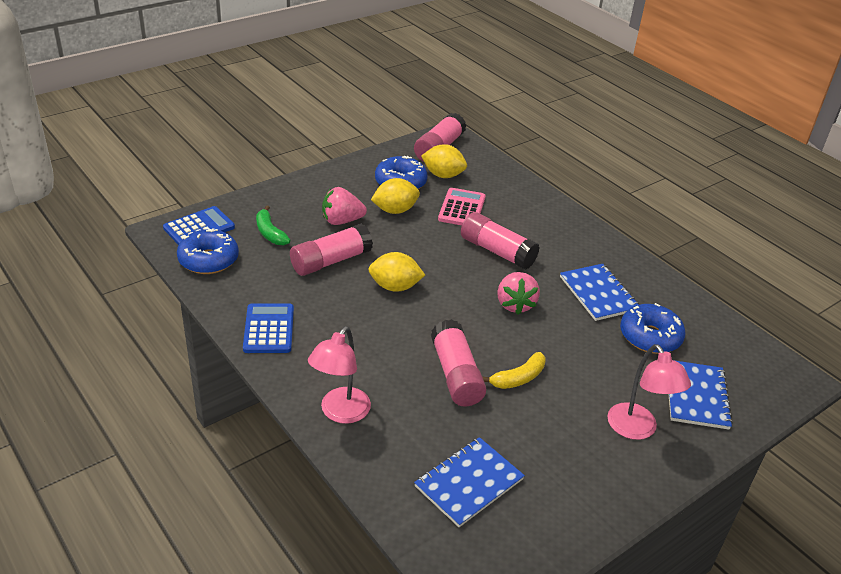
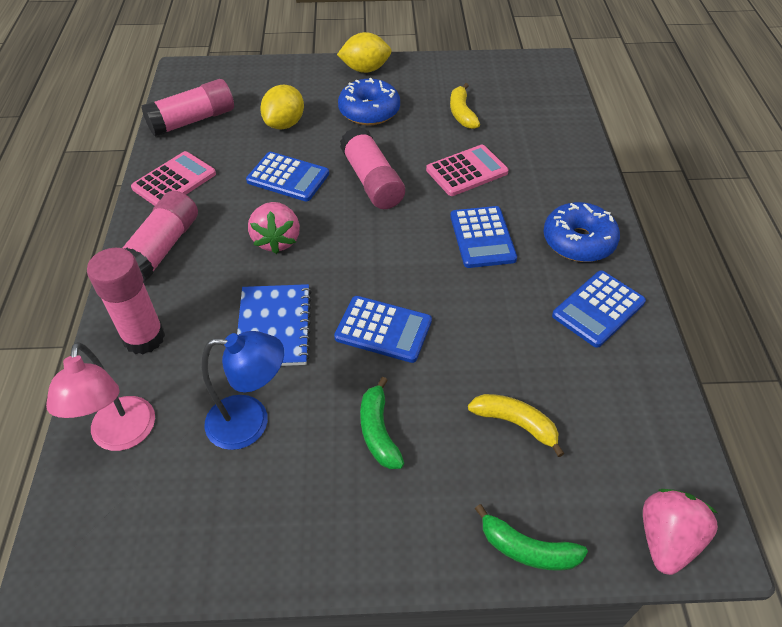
blue calculator: 2 -> 4
blue donut: 3 -> 2
blue lamp: 0 -> 1
blue notebook: 3 -> 1
green banana: 1 -> 2
pink calculator: 1 -> 2
pink lamp: 2 -> 1
yellow banana: 1 -> 2
yellow lemon: 3 -> 2

